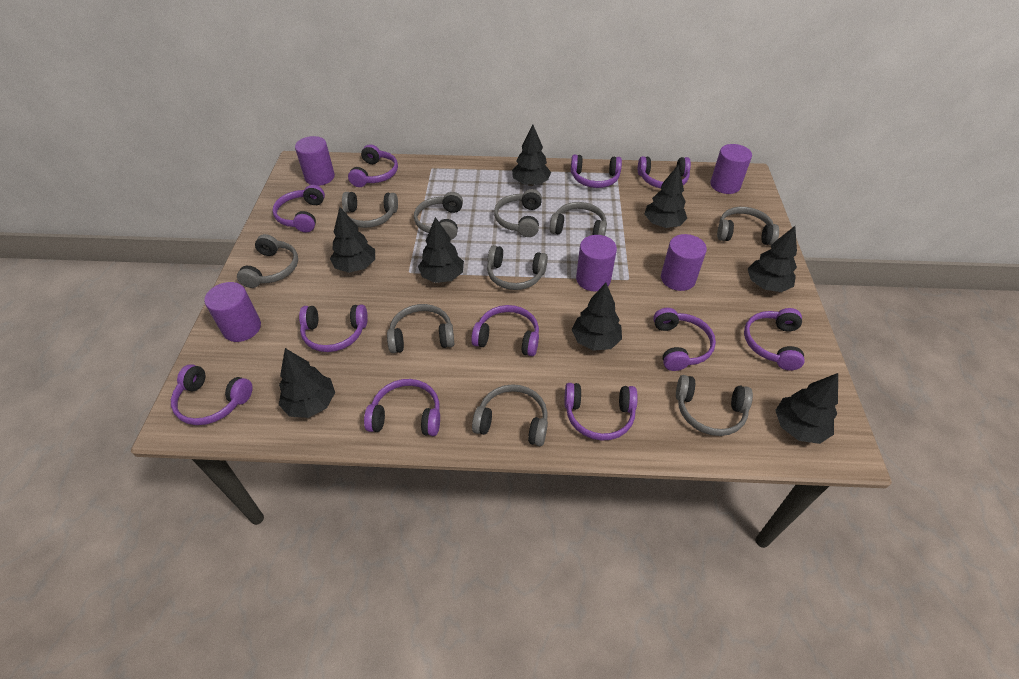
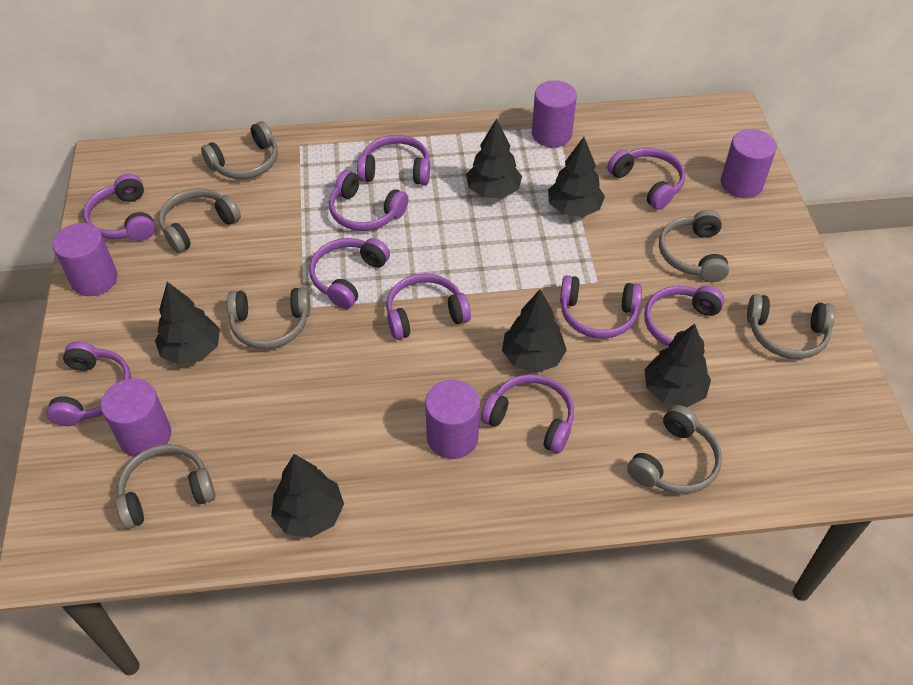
black tree: 8 -> 6
grey headphones: 10 -> 7
purple headphones: 11 -> 10

